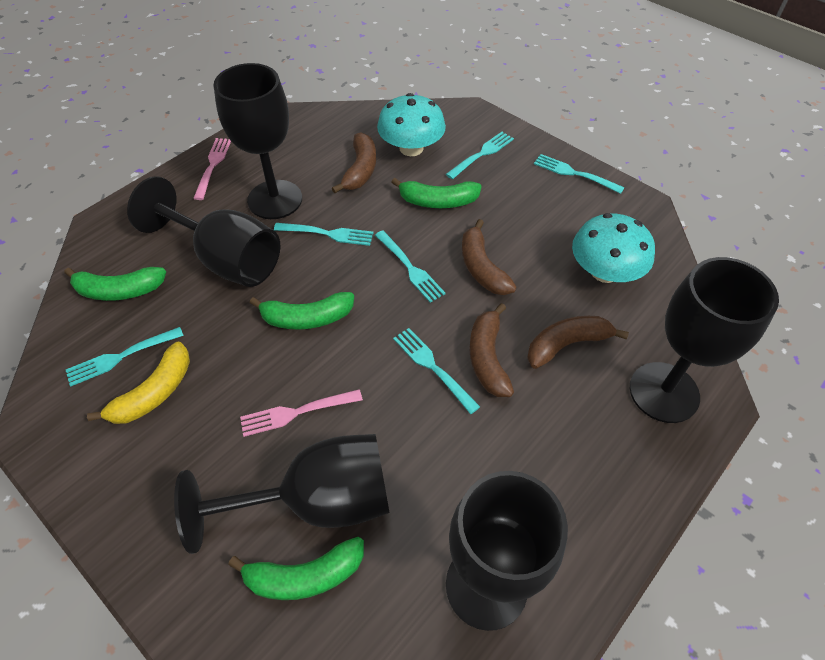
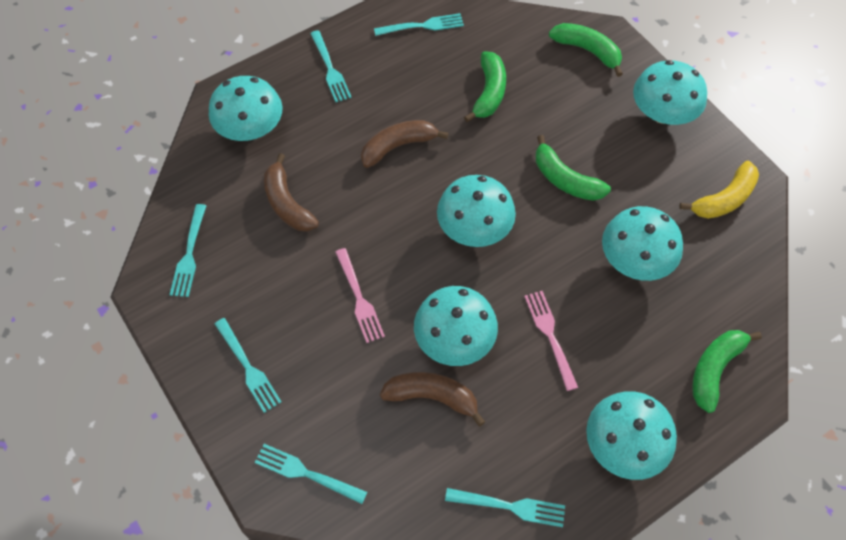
black goblet: 5 -> 0
brown banana: 4 -> 3
turquoise mushroom: 2 -> 6

